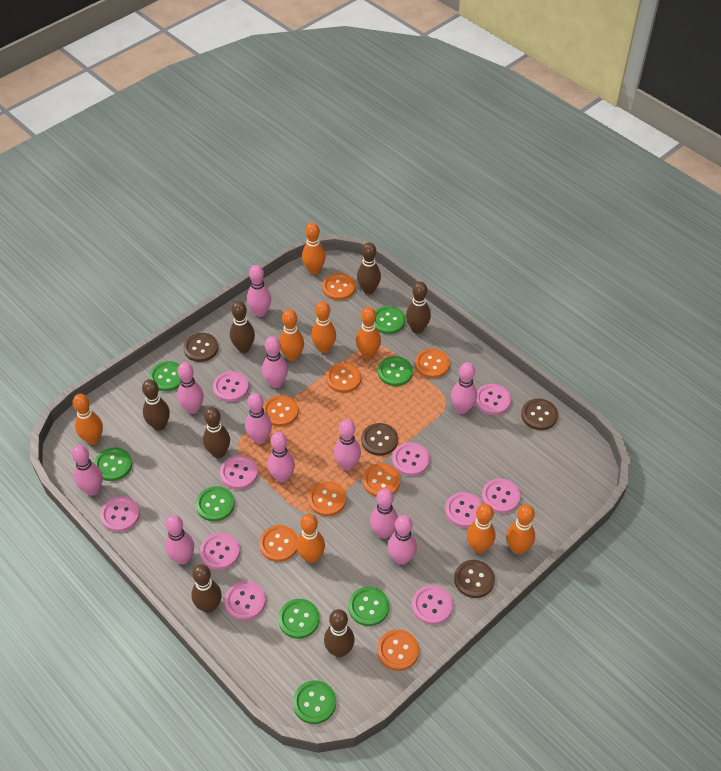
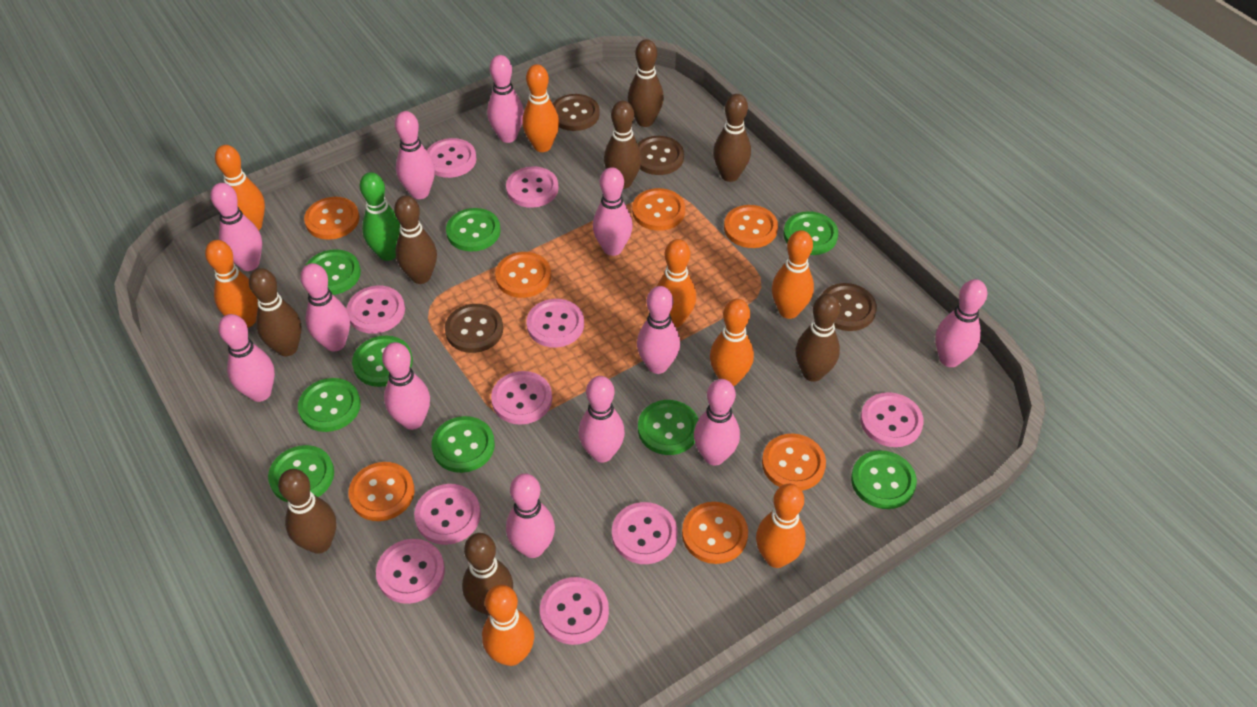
brown bowling pin: 7 -> 8
green bowling pin: 0 -> 1
green button: 8 -> 9
orange button: 8 -> 7
pink bowling pin: 11 -> 12

